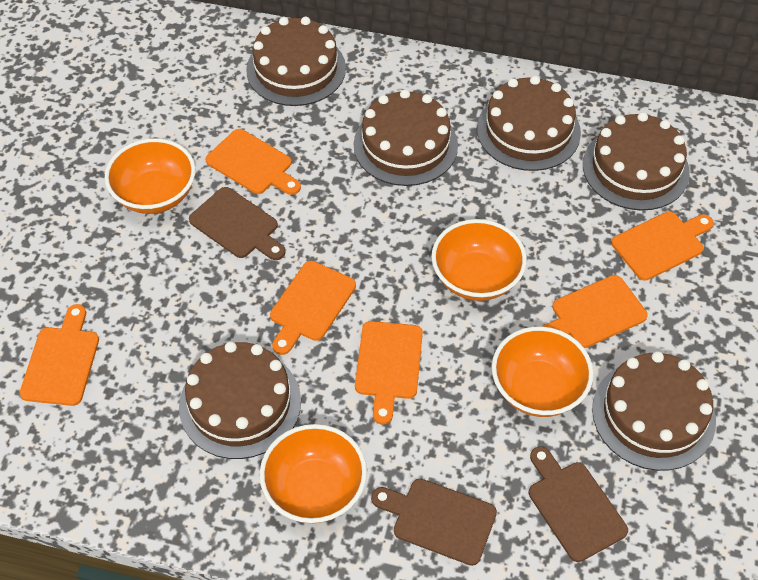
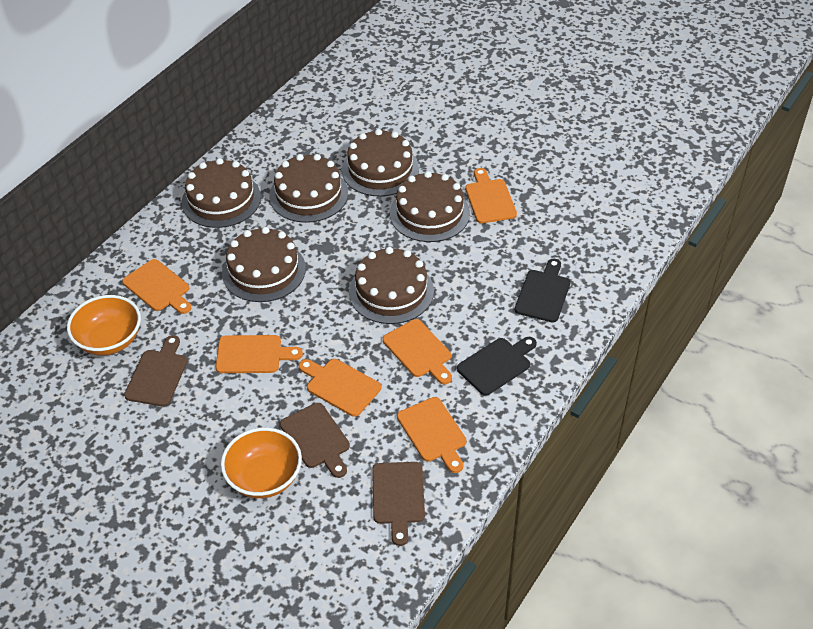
black cutting board: 0 -> 2
orange bowl: 4 -> 2

